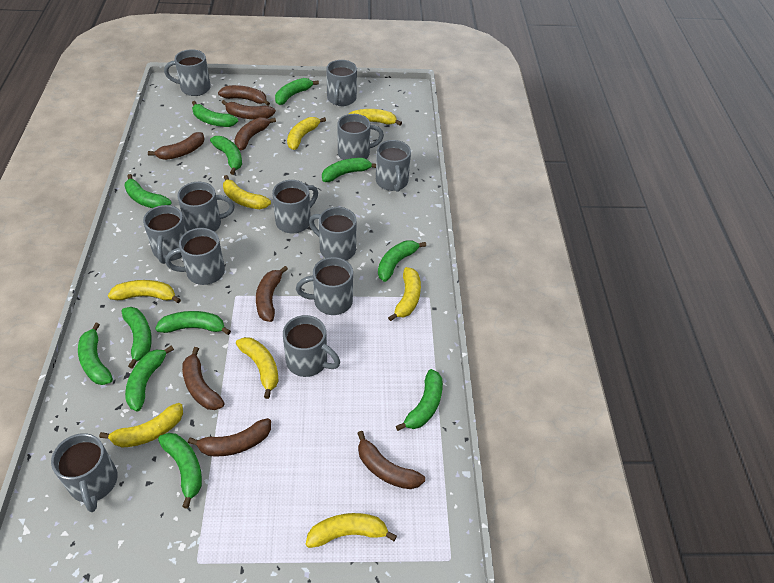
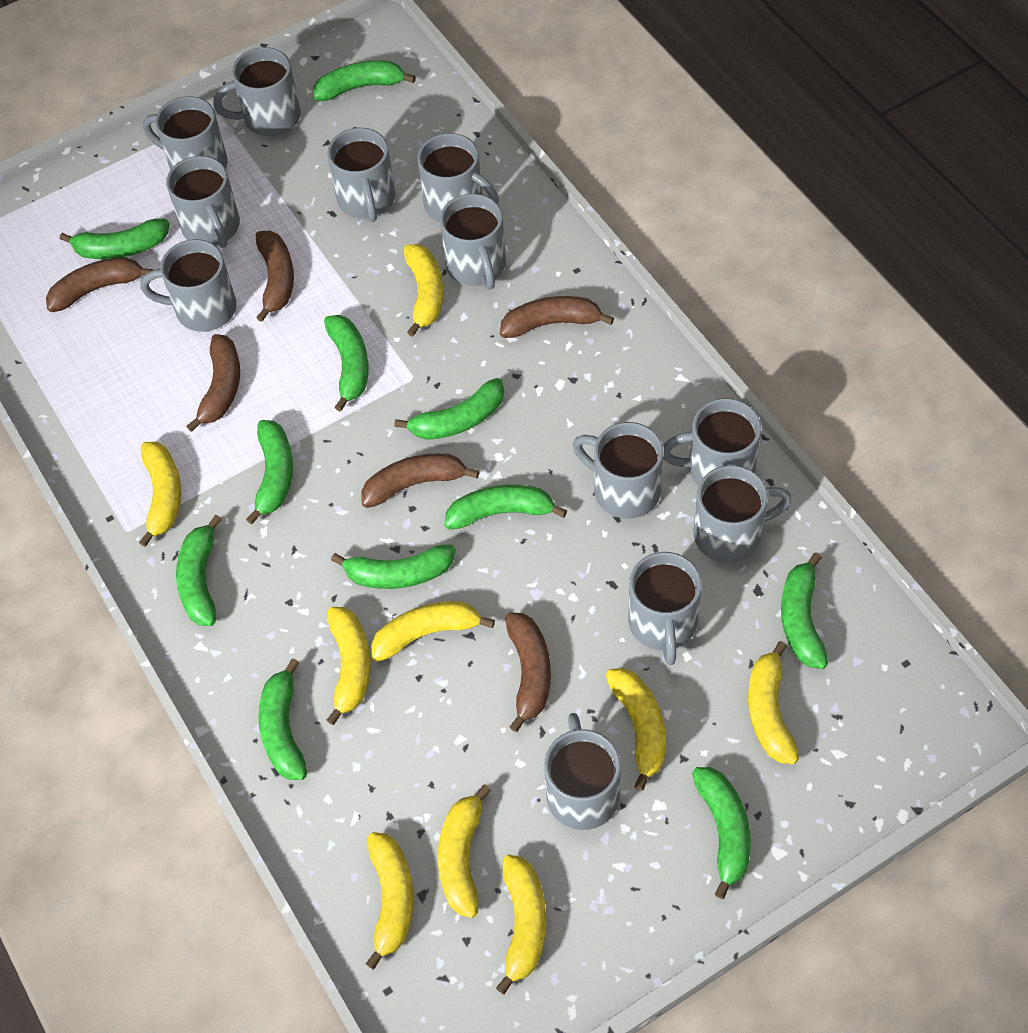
brown banana: 8 -> 6
green banana: 12 -> 11
yellow banana: 8 -> 9

